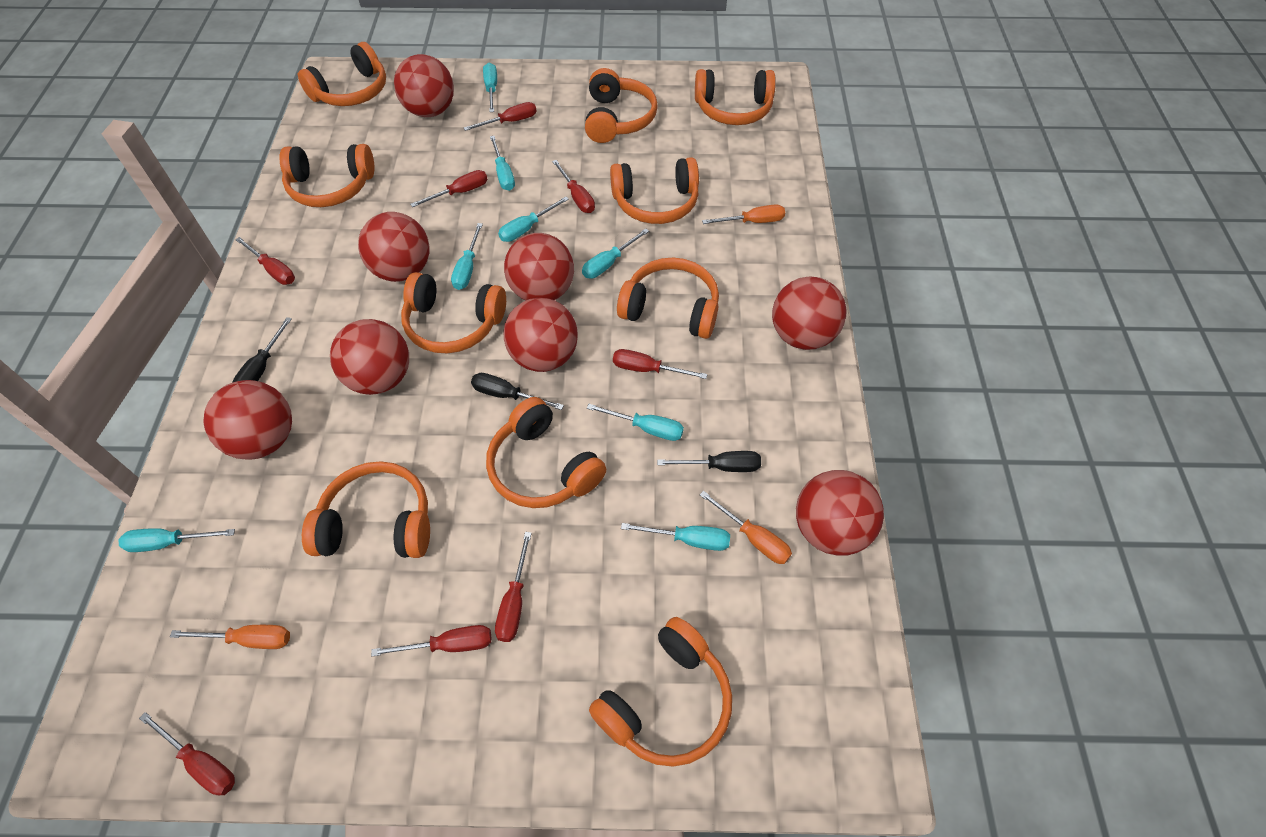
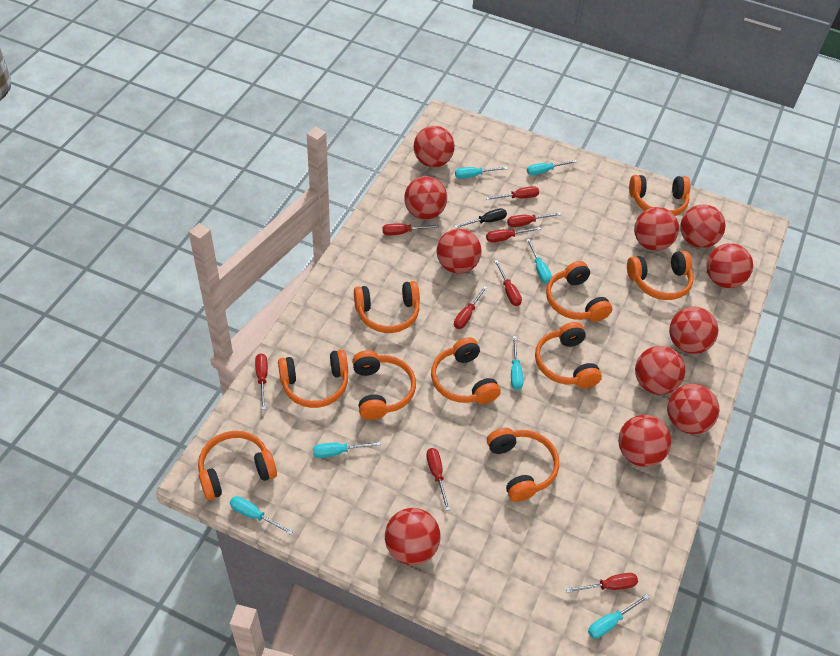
black screwdriver: 3 -> 1
orange screwdriver: 3 -> 0
red ball: 8 -> 11
red screwdriver: 8 -> 9
turquoise screwdriver: 8 -> 7

